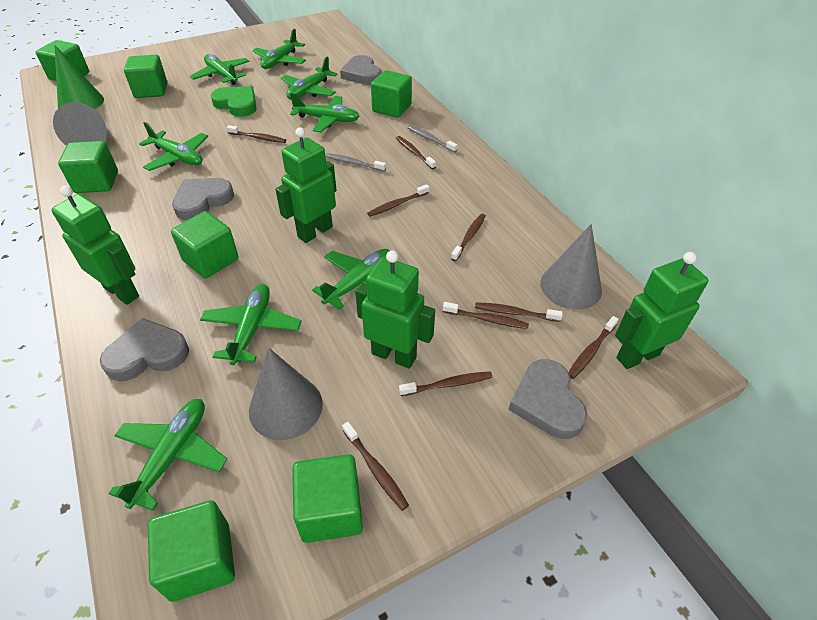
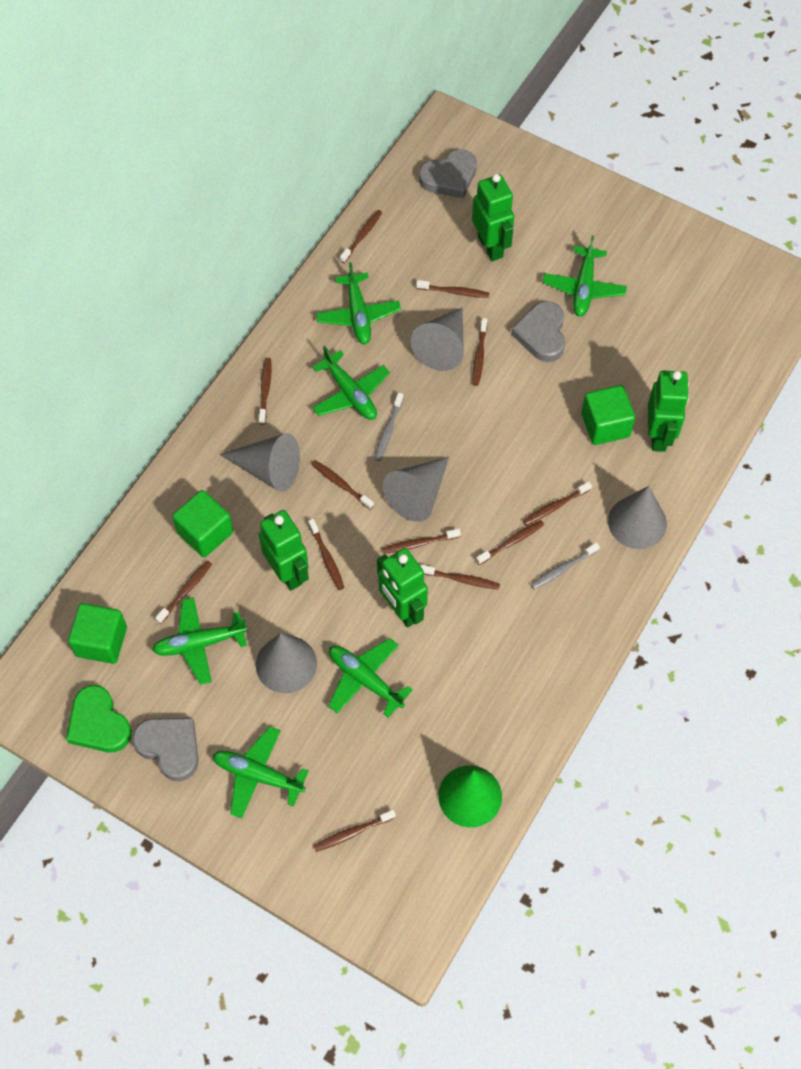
brown toothbrush: 9 -> 12
green cube: 7 -> 3
green plane: 8 -> 6
grey cone: 3 -> 5
grey heart: 4 -> 3

